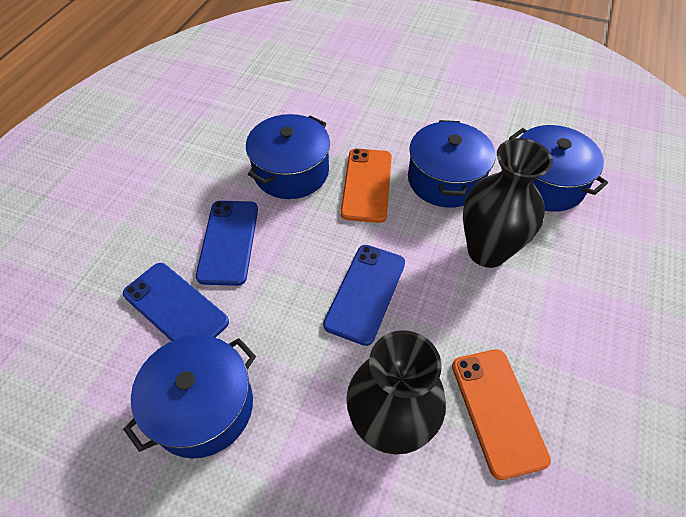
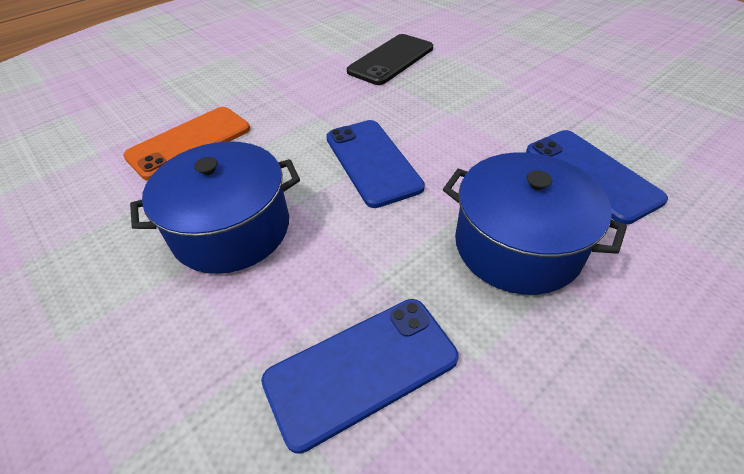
black phone: 0 -> 1
black vase: 2 -> 0
blue pot: 4 -> 2
orange phone: 2 -> 1

